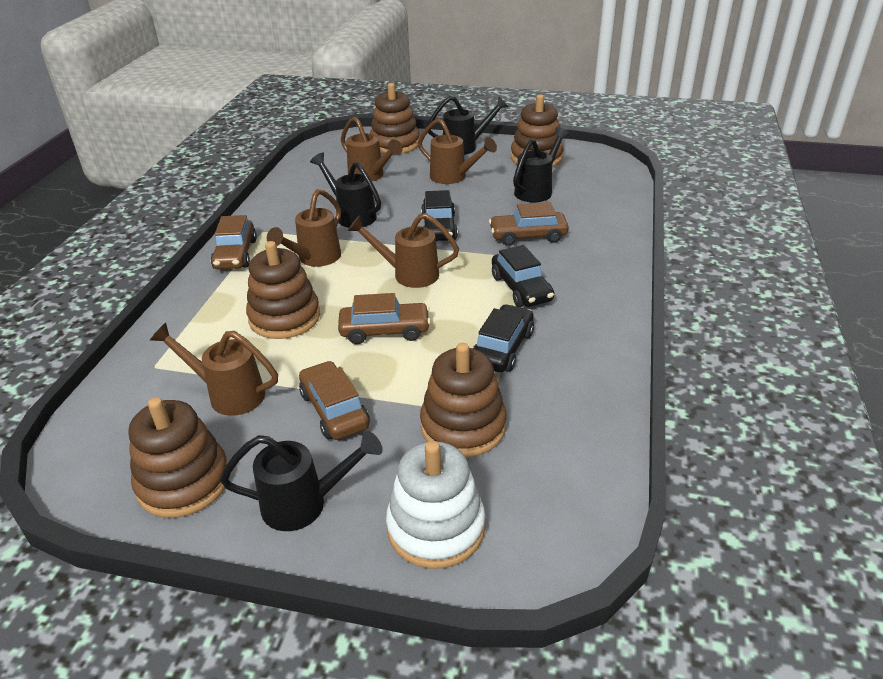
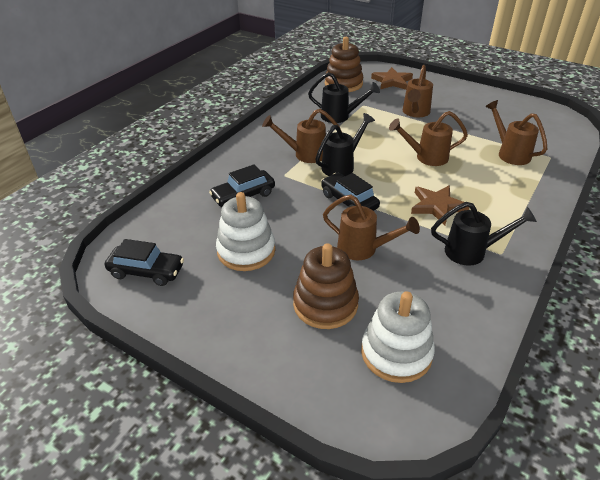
black watering can: 4 -> 3
brown car: 4 -> 0
brown stacking toy: 5 -> 2
brown star: 0 -> 2
white stacking toy: 1 -> 2

